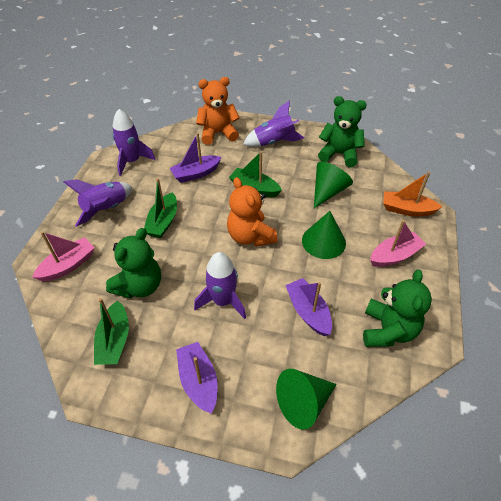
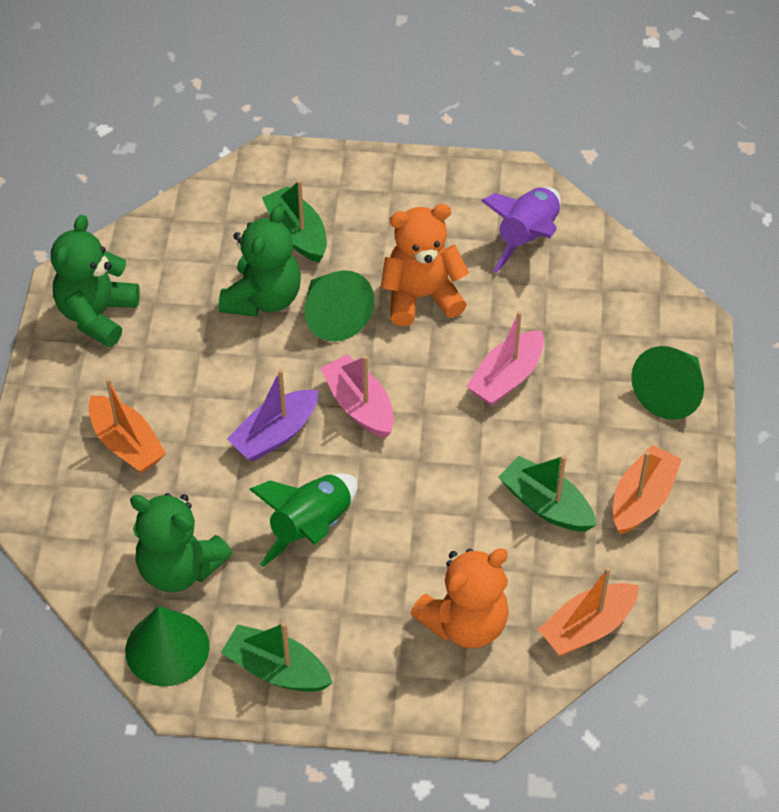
green rocket: 0 -> 1
orange boat: 1 -> 3
purple boat: 3 -> 1
purple rocket: 4 -> 1

